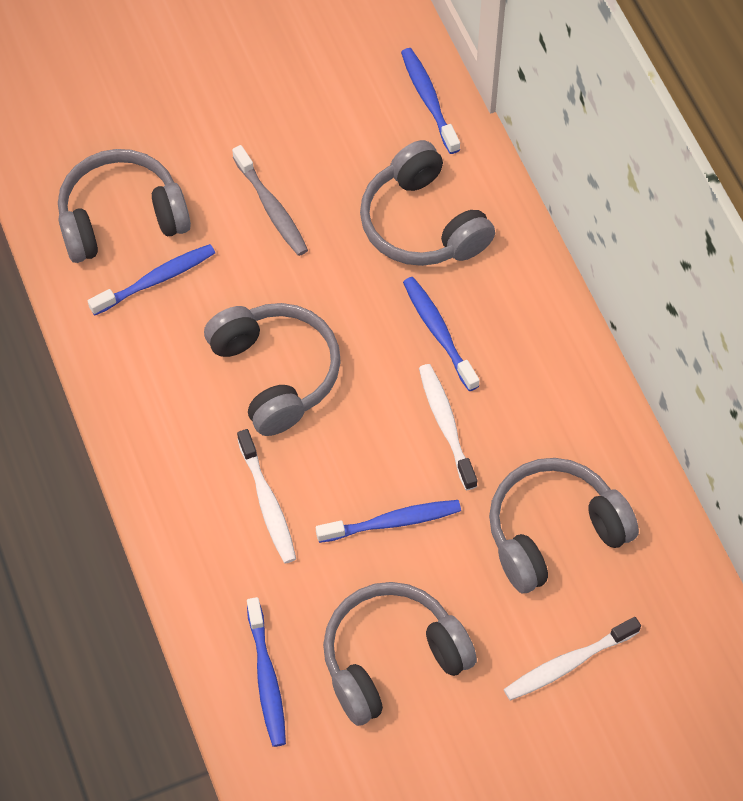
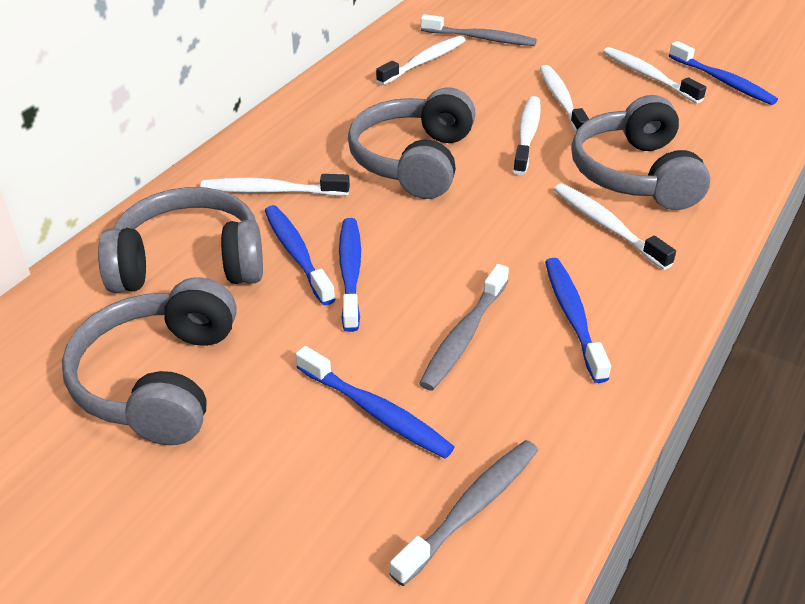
grey headphones: 5 -> 4
grey toothbrush: 1 -> 3
white toothbrush: 3 -> 6

